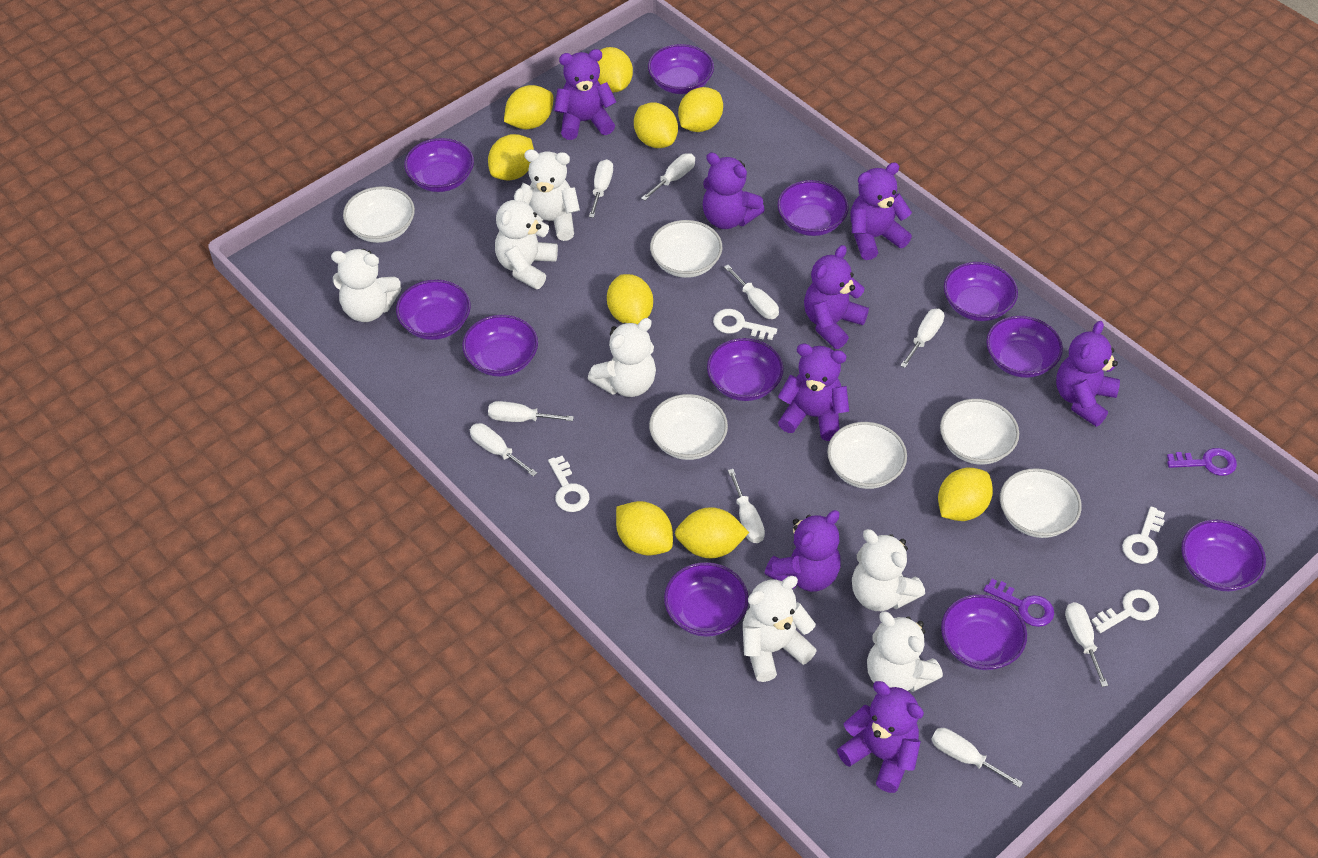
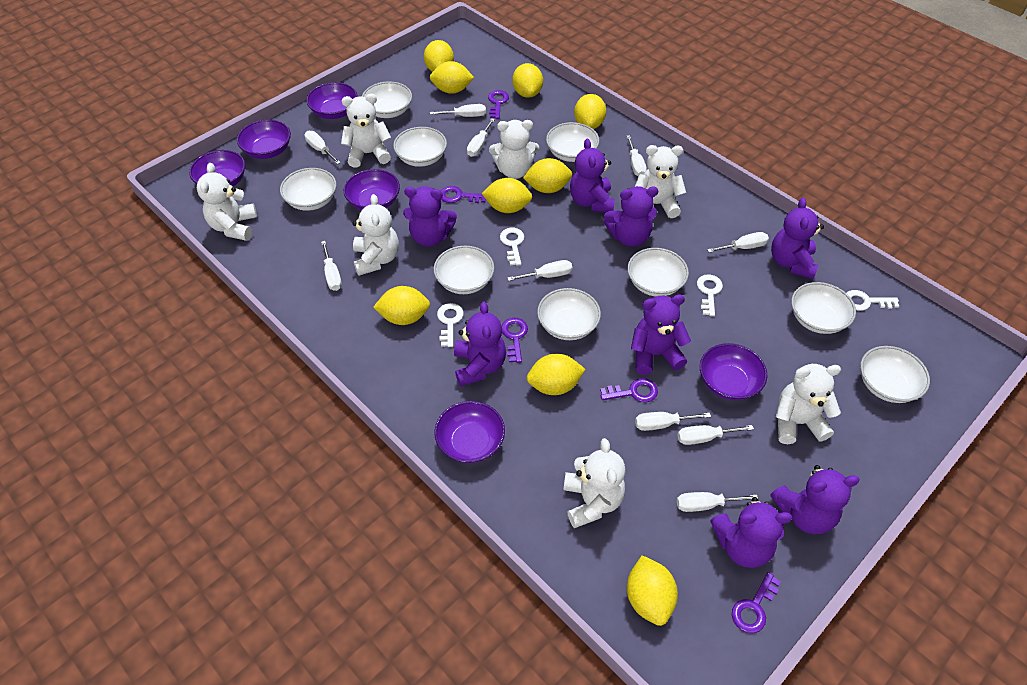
purple bowl: 11 -> 6
purple key: 2 -> 5
white bowl: 6 -> 9
white screwdriver: 9 -> 10

